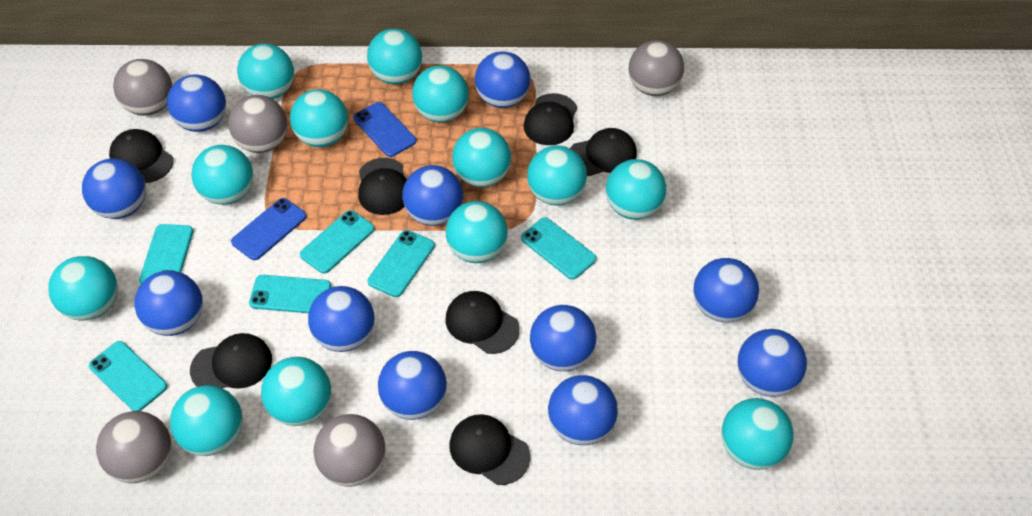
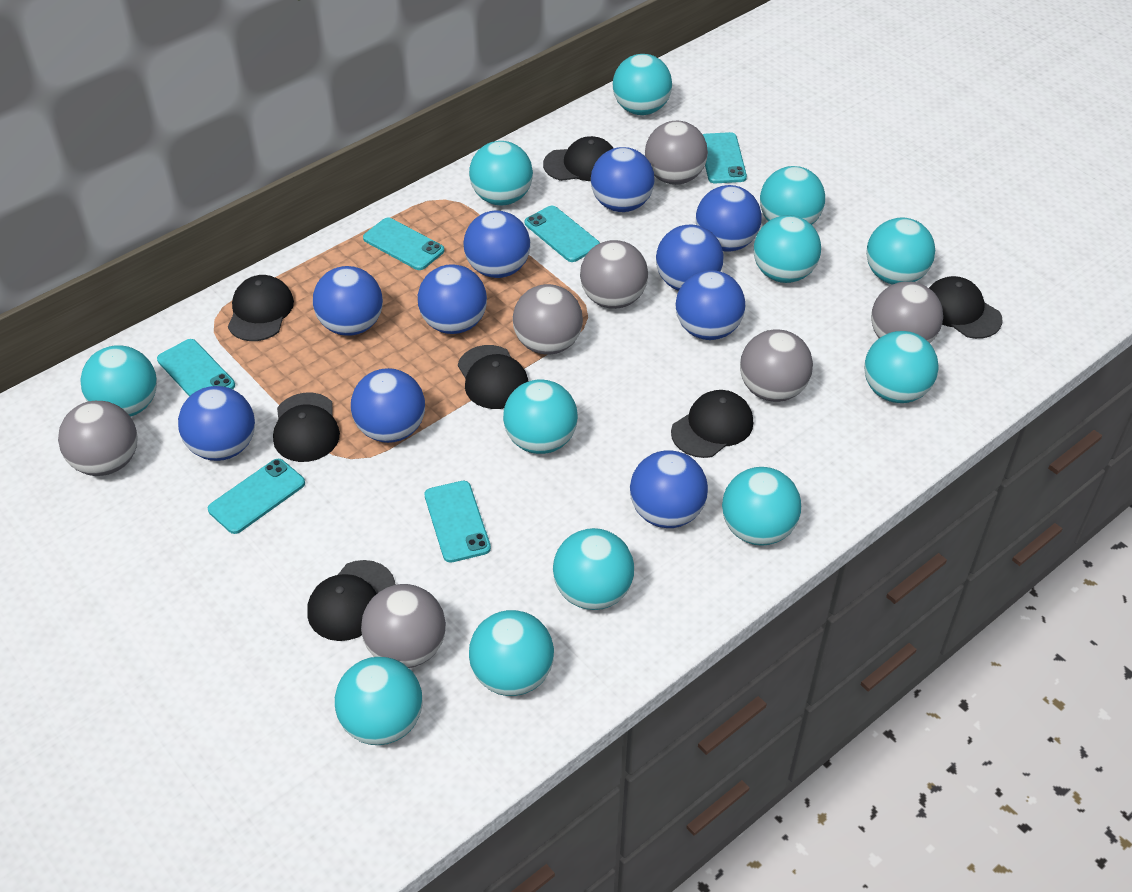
blue ball: 11 -> 10
blue phone: 2 -> 0
grey ball: 5 -> 7
turquoise ball: 13 -> 12

